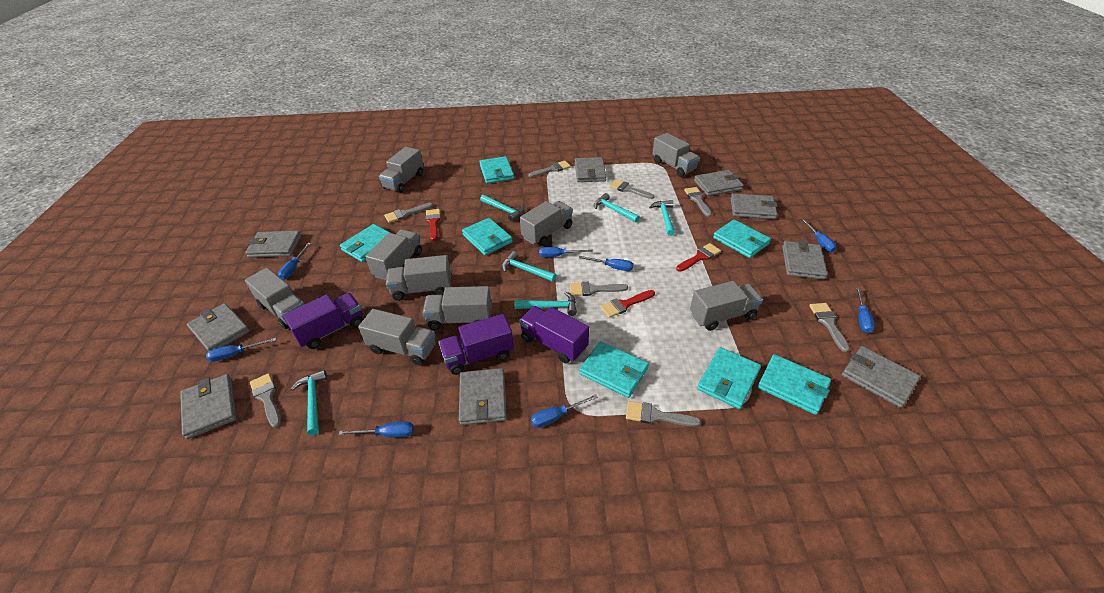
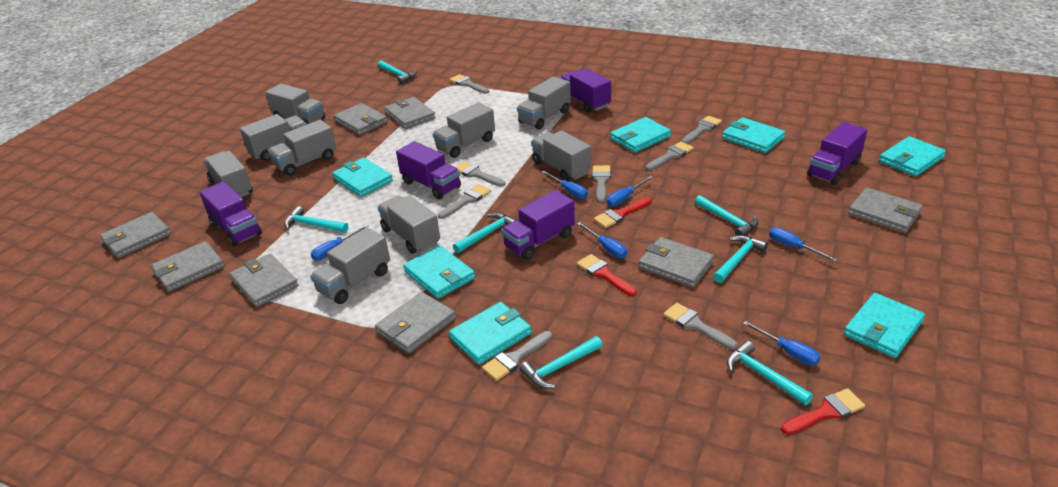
blue screwdriver: 8 -> 6
grey wallet: 9 -> 8
purple truck: 3 -> 5
turquoise hammer: 6 -> 7

